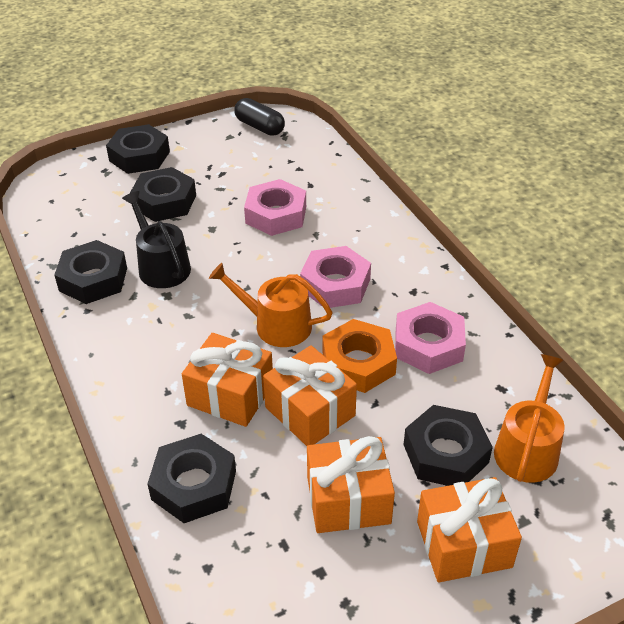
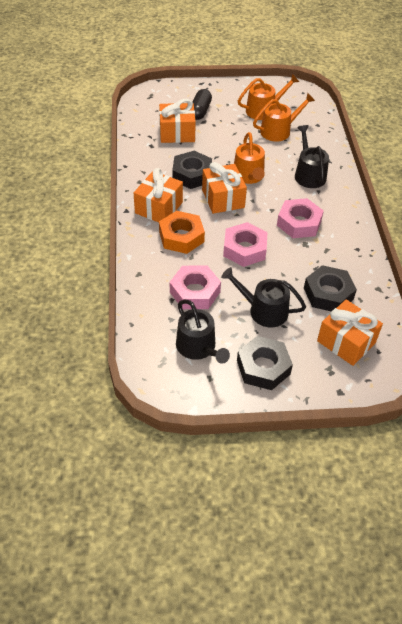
black nut: 5 -> 3
black watering can: 1 -> 3
orange watering can: 2 -> 3

